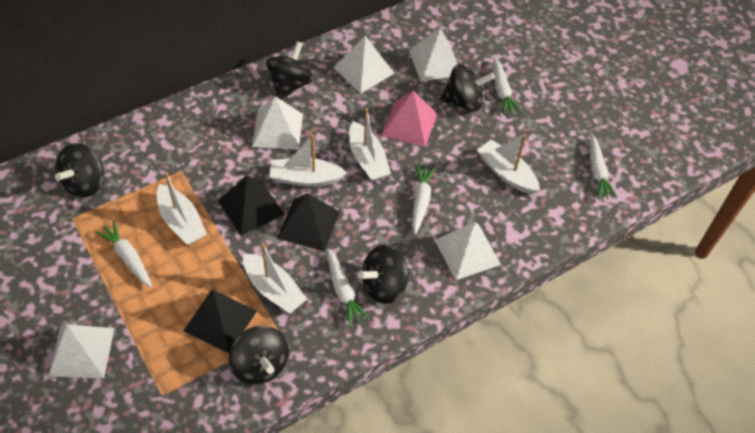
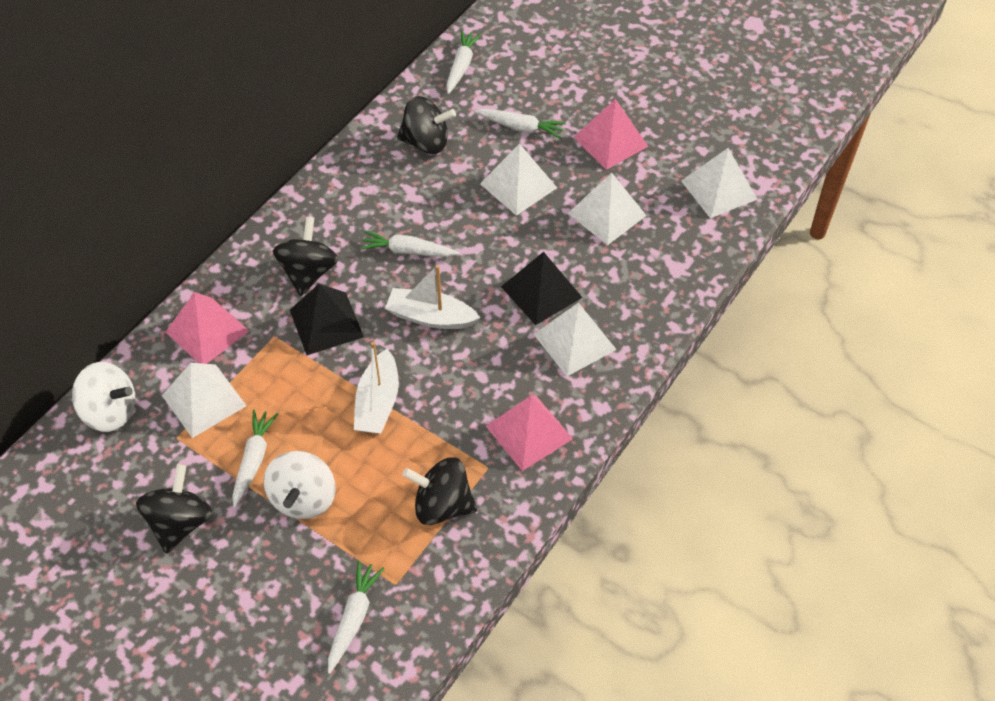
black pyramid: 3 -> 2
black spinning top: 5 -> 4
pink pyramid: 1 -> 3
white boat: 5 -> 2
white spinning top: 0 -> 2

